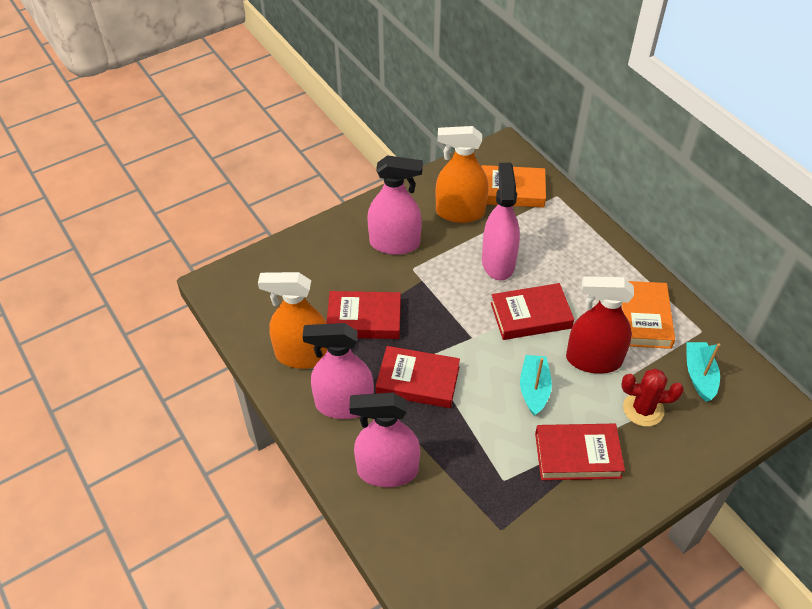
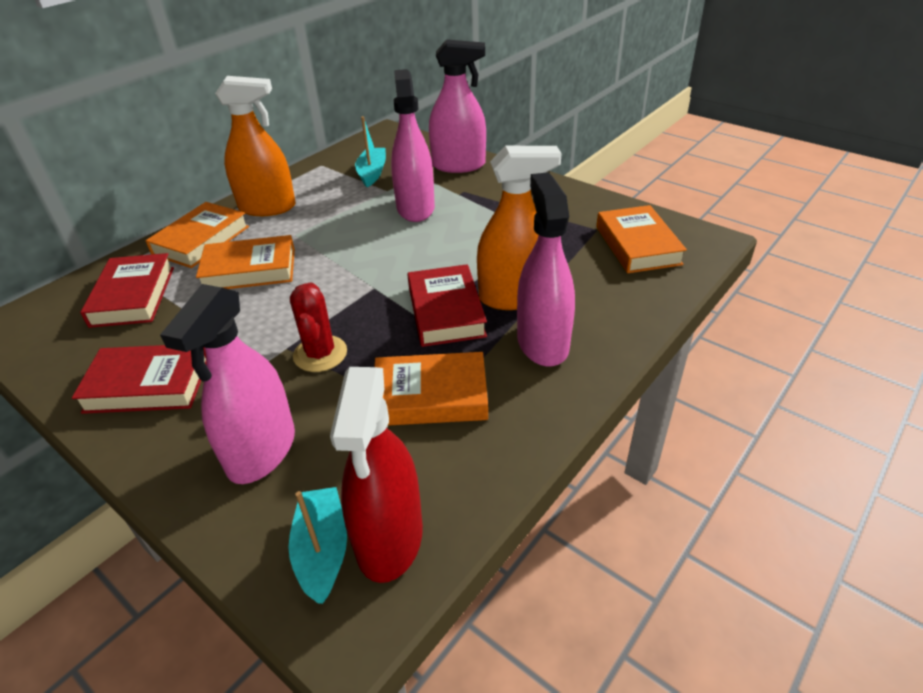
orange book: 2 -> 4
red book: 4 -> 3

